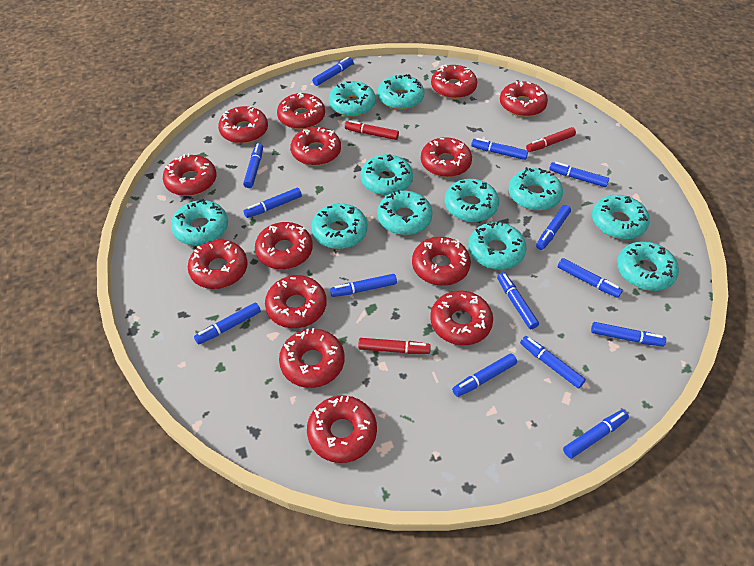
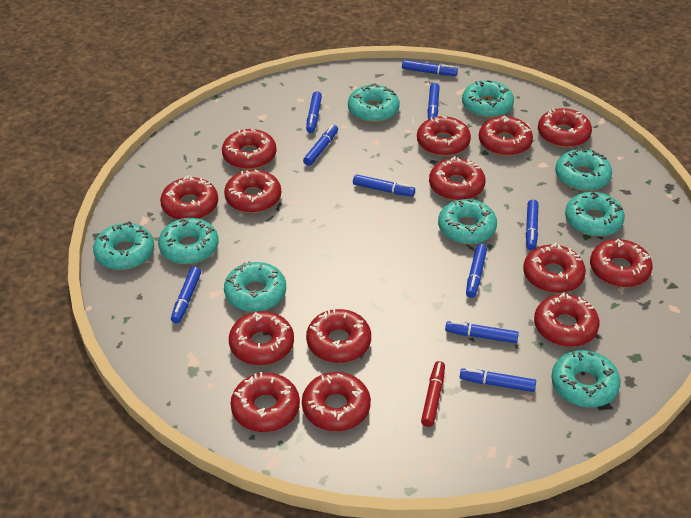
blue marker: 14 -> 10
red marker: 3 -> 1
turquoise donut: 11 -> 9

